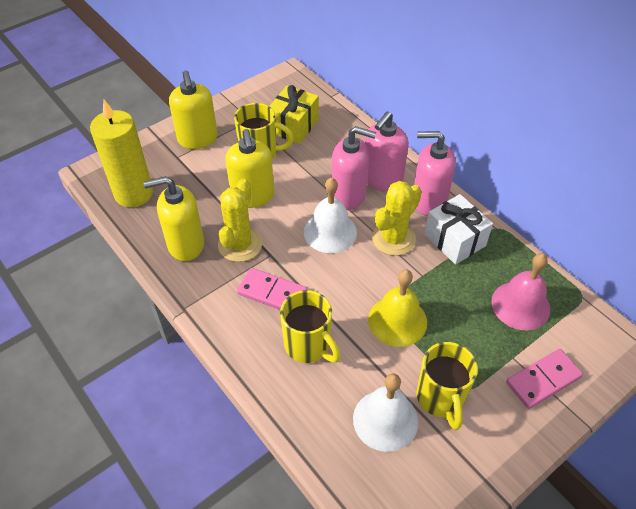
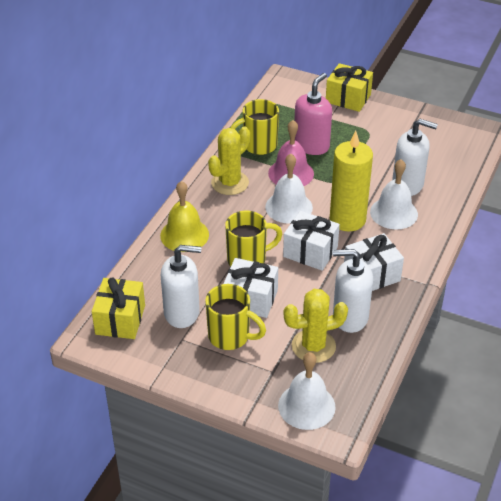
pink domino: 2 -> 0
pink soap dispenser: 3 -> 1
white bell: 2 -> 3
white gift: 1 -> 3
white soap dispenser: 0 -> 3
yellow gift: 1 -> 2
yellow soap dispenser: 3 -> 0

